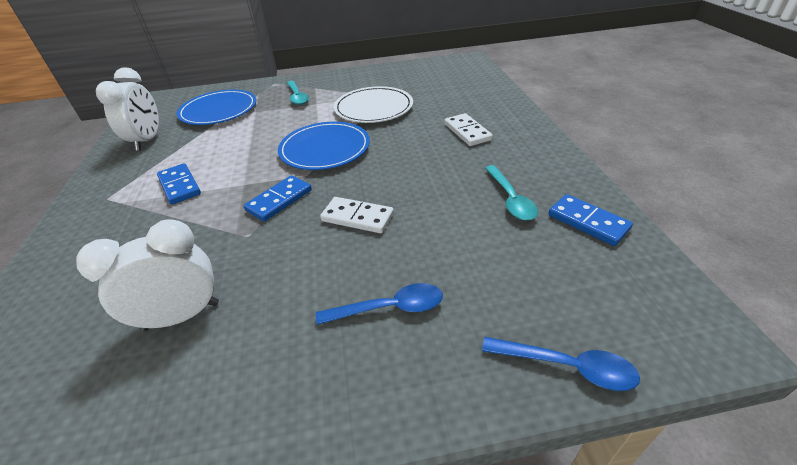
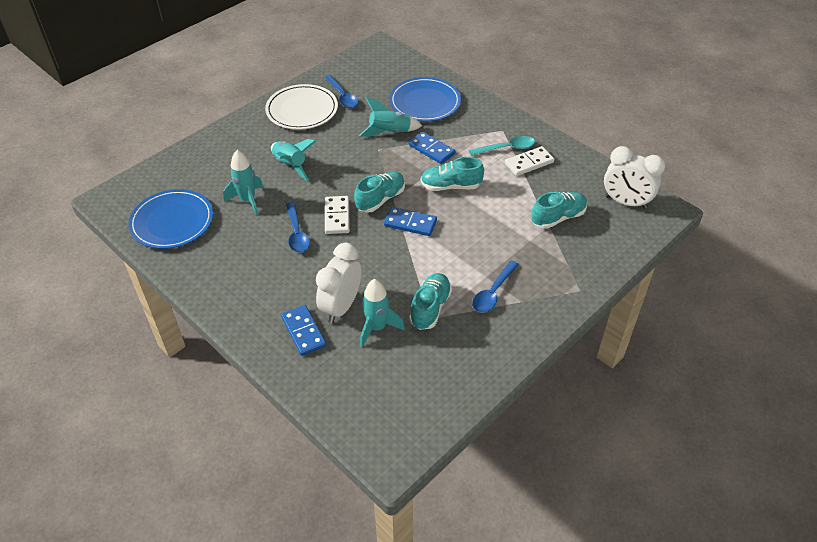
blue spoon: 2 -> 3
turquoise rocket: 0 -> 4
turquoise shoe: 0 -> 4
turquoise spoon: 2 -> 1

